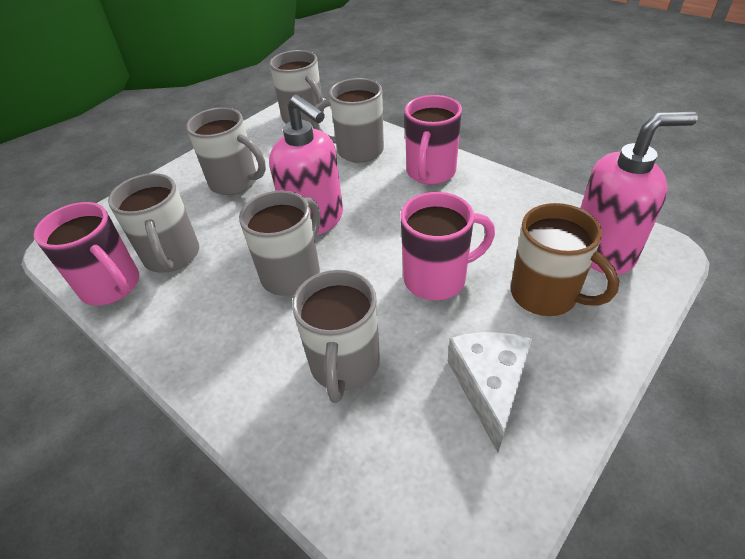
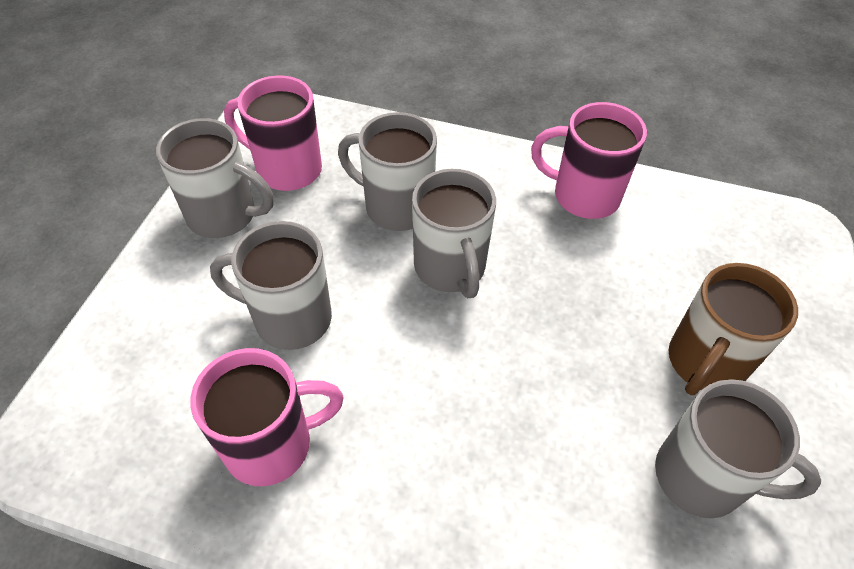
grey mug: 6 -> 5
pink soap dispenser: 2 -> 0
white cheese: 1 -> 0

